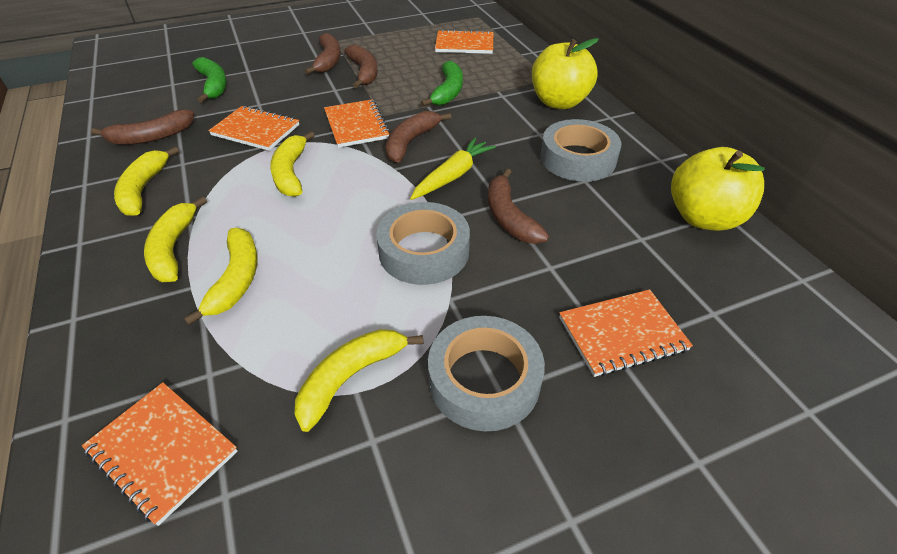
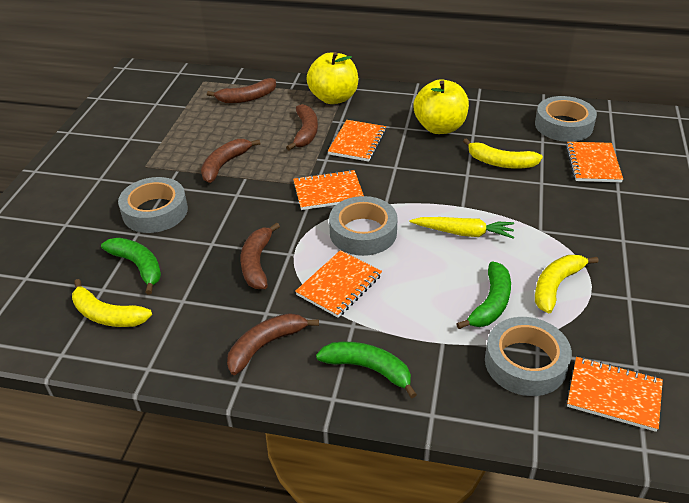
green banana: 2 -> 3
grey tape: 3 -> 4
yellow banana: 5 -> 3

